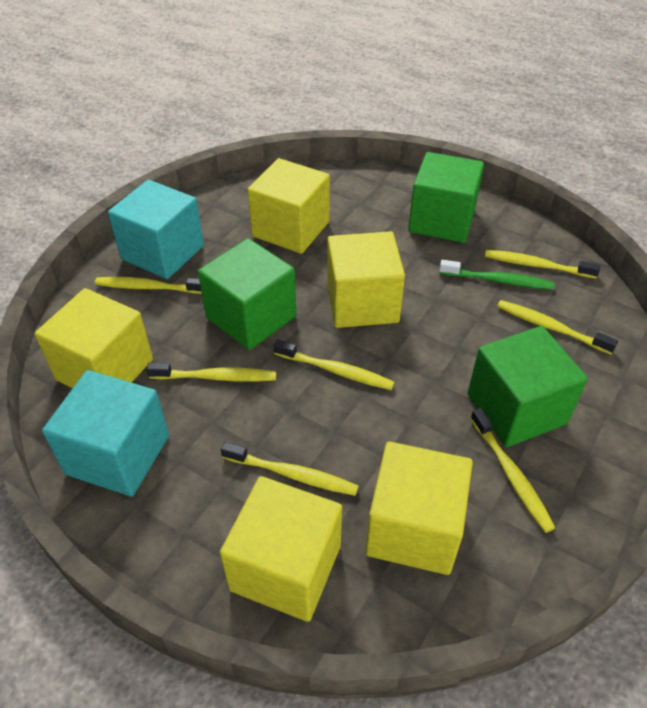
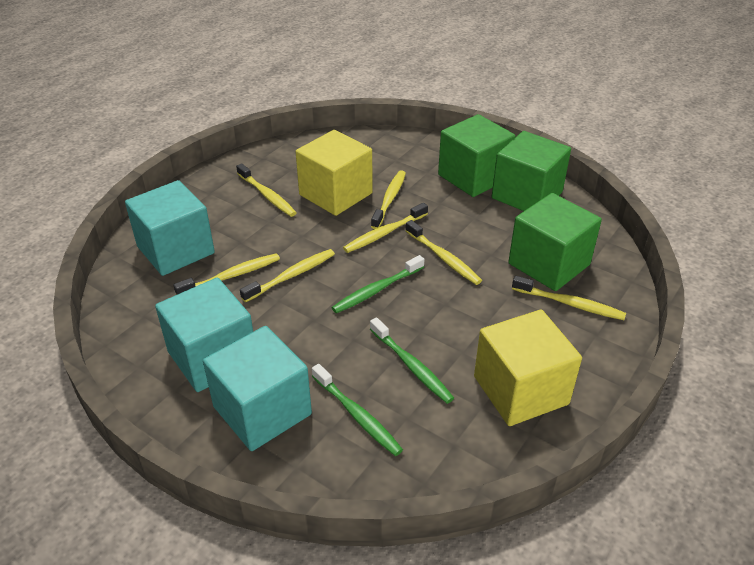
green toothbrush: 1 -> 3
turquoise cube: 2 -> 3
yellow cube: 5 -> 2

